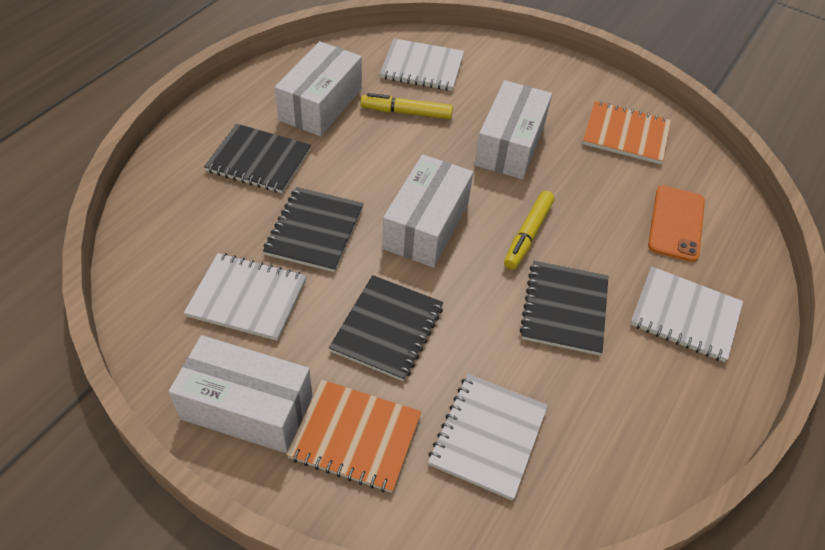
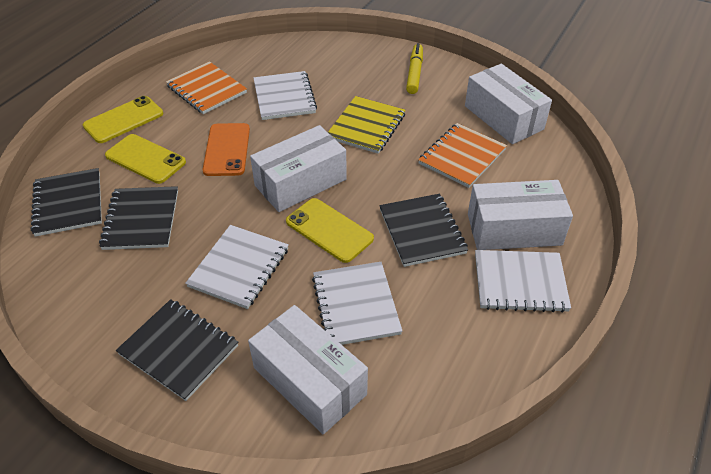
yellow marker: 2 -> 1
yellow notebook: 0 -> 1
yellow phone: 0 -> 3

